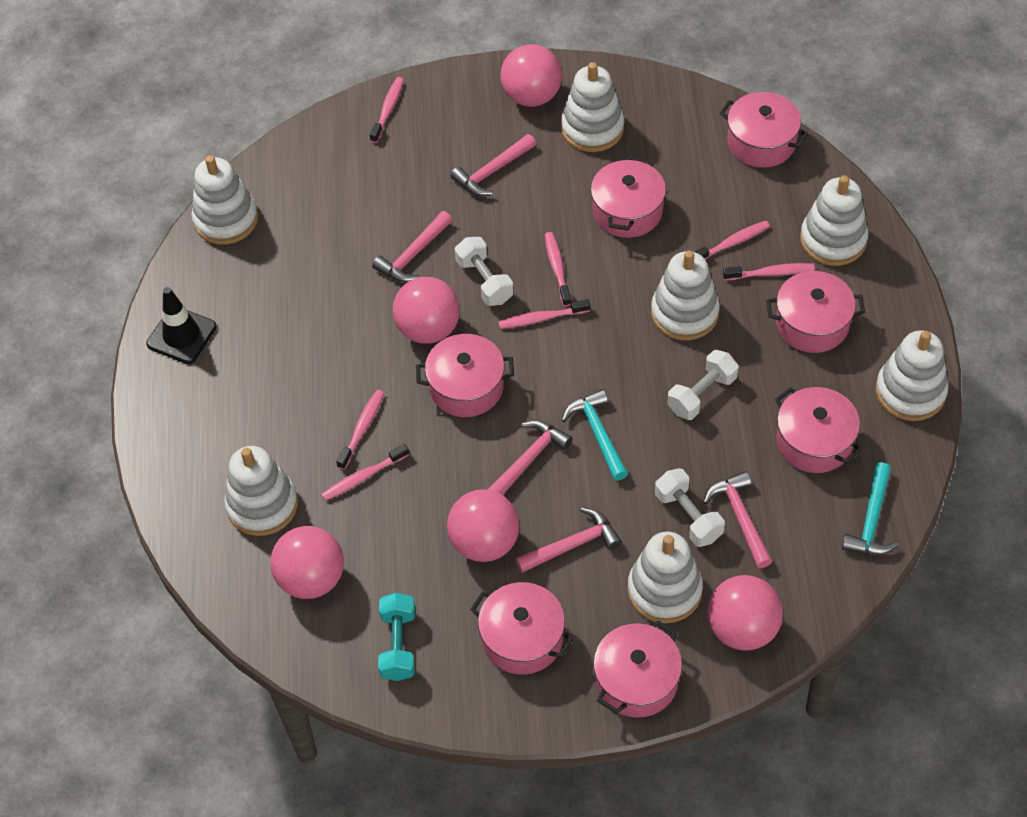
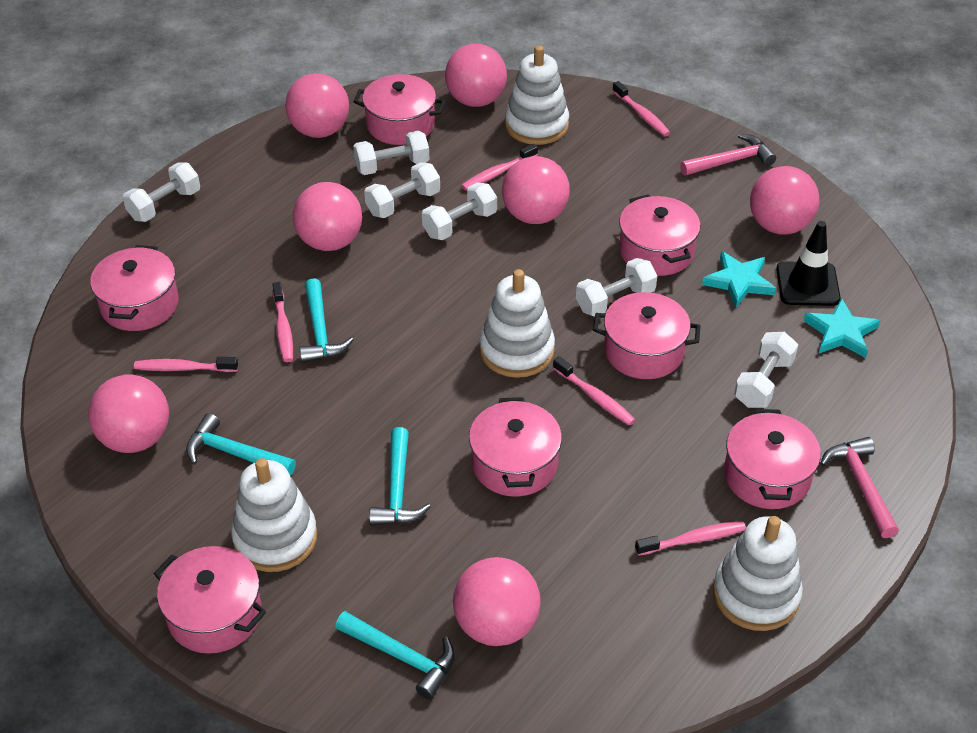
pink ball: 5 -> 7
pink hammer: 5 -> 2
pink toothbrush: 7 -> 6
turquoise dumbbell: 1 -> 0
turquoise hammer: 2 -> 4
turquoise star: 0 -> 2
white dumbbell: 3 -> 6
white stacking toy: 7 -> 4

